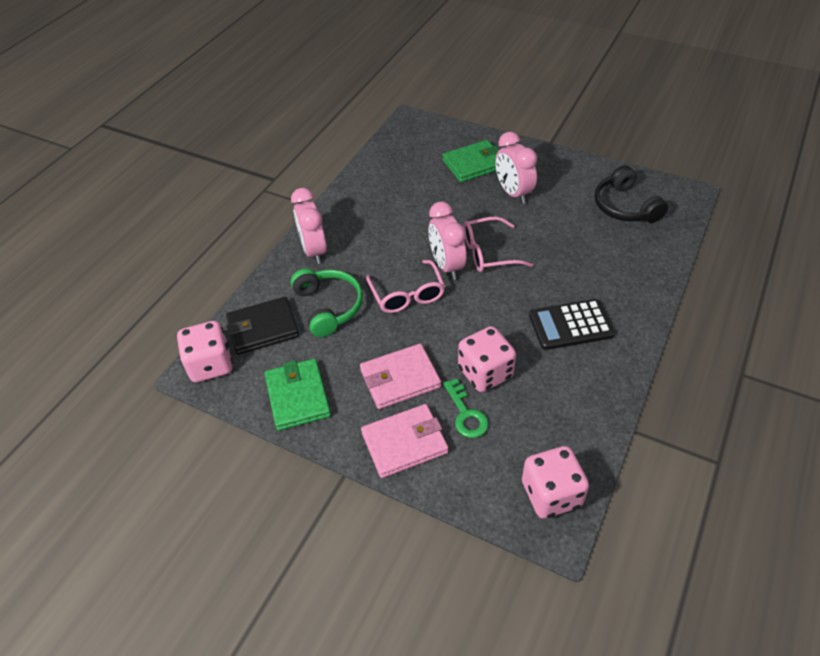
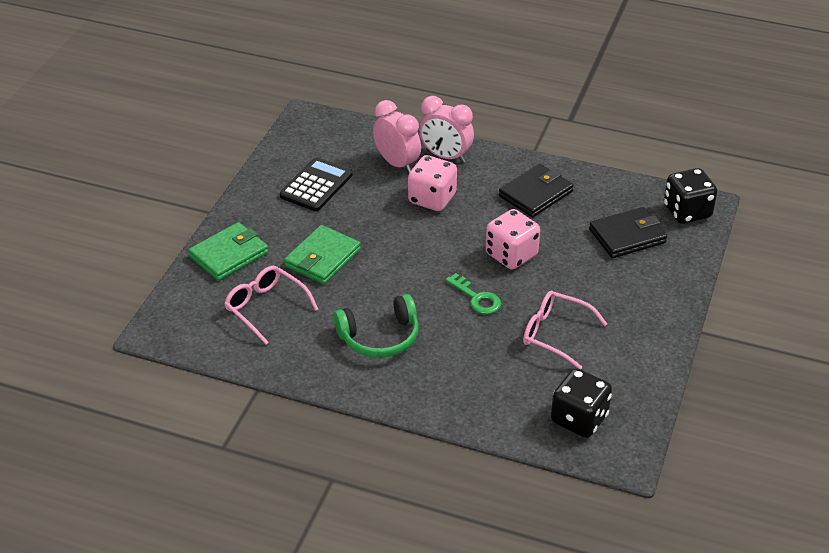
black dice: 0 -> 2
black headphones: 1 -> 0
black wallet: 1 -> 2
pink clock: 3 -> 2
pink dice: 3 -> 2
pink wallet: 2 -> 0

